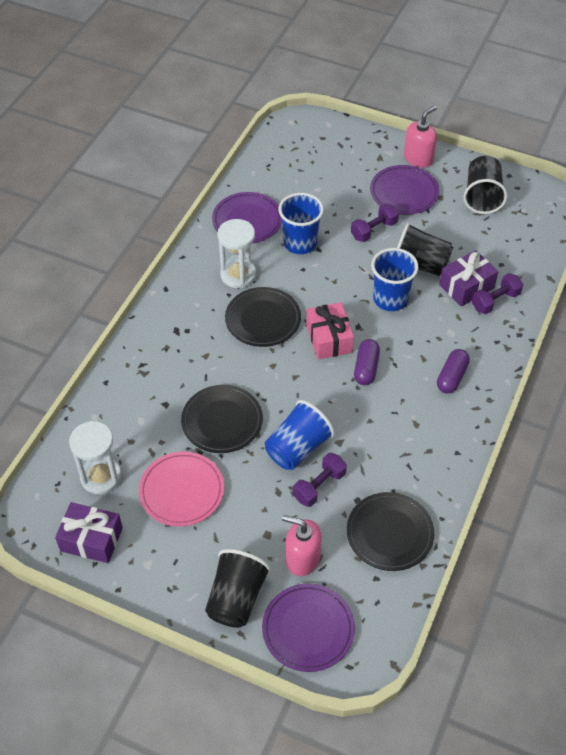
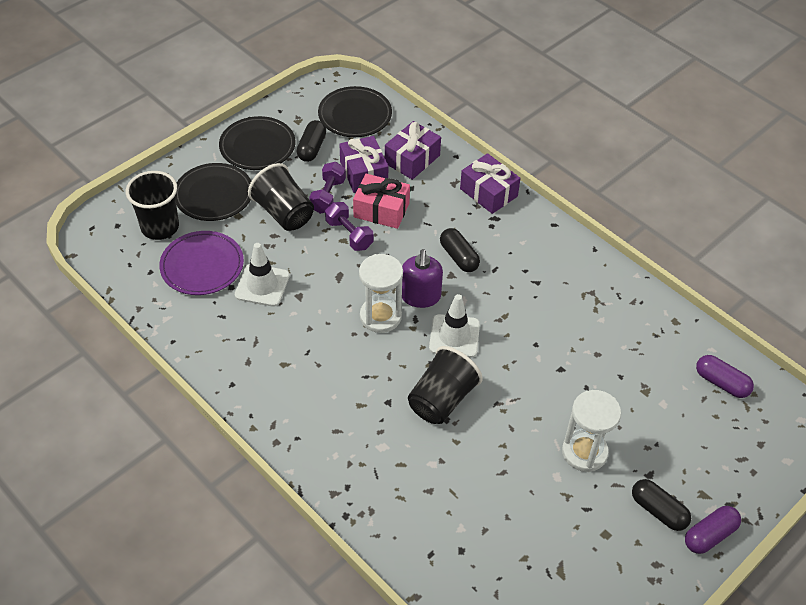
black capsule: 0 -> 3
blue cup: 3 -> 0
pink plate: 1 -> 0
pink soap dispenser: 2 -> 0
purple dumbbell: 3 -> 2
purple gift: 2 -> 3
purple plate: 3 -> 1
purple soap dispenser: 0 -> 1
white traffic cone: 0 -> 2

